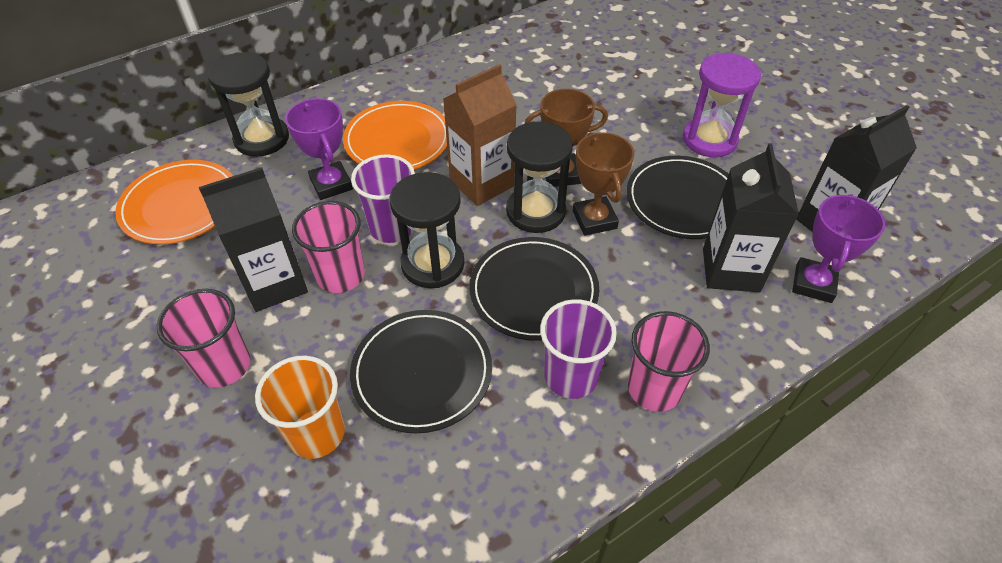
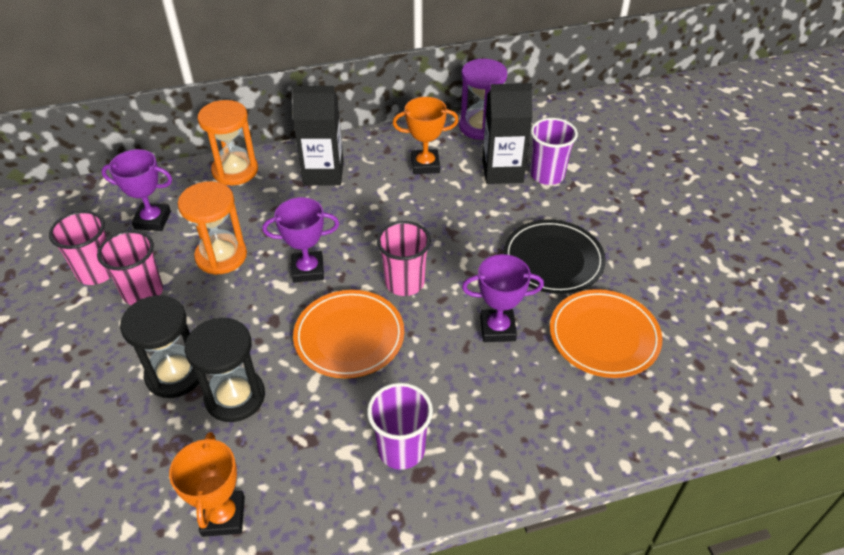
black carton: 3 -> 2
black hourglass: 3 -> 2
black plate: 3 -> 1
brown carton: 1 -> 0
brown trophy: 2 -> 0
orange cup: 1 -> 0
orange hourglass: 0 -> 2
orange trophy: 0 -> 2
purple trophy: 2 -> 3

